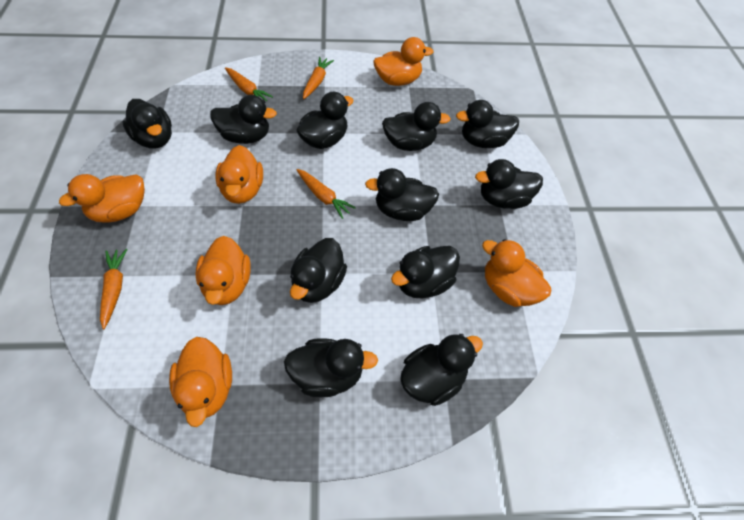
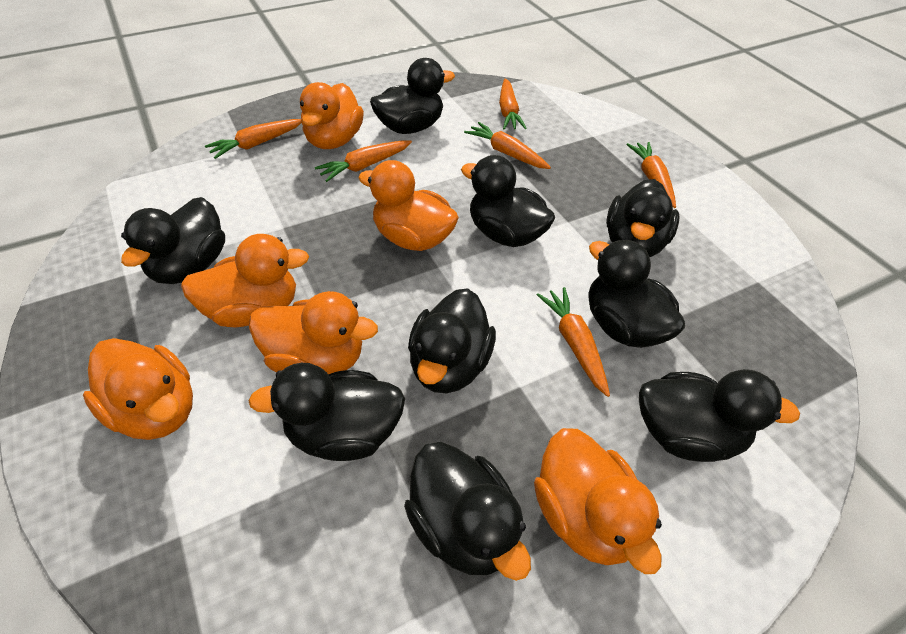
black duck: 11 -> 9
orange carrot: 4 -> 6

